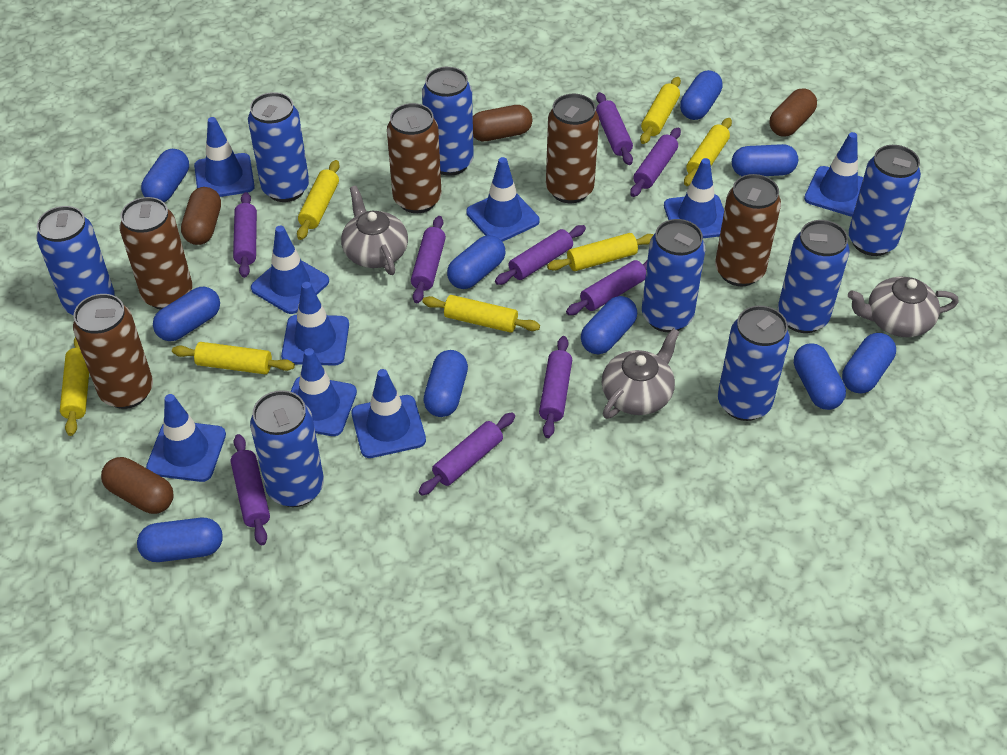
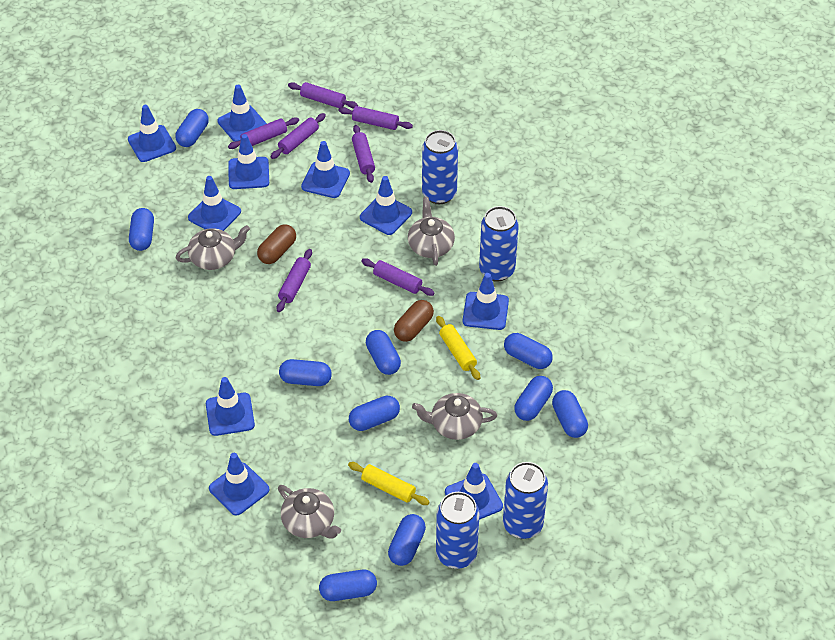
blue can: 8 -> 4
blue traffic cone: 9 -> 10
brown can: 5 -> 0
brown capsule: 4 -> 2
grey teapot: 3 -> 4
purple rolling pin: 9 -> 7
yellow rolling pin: 7 -> 2

